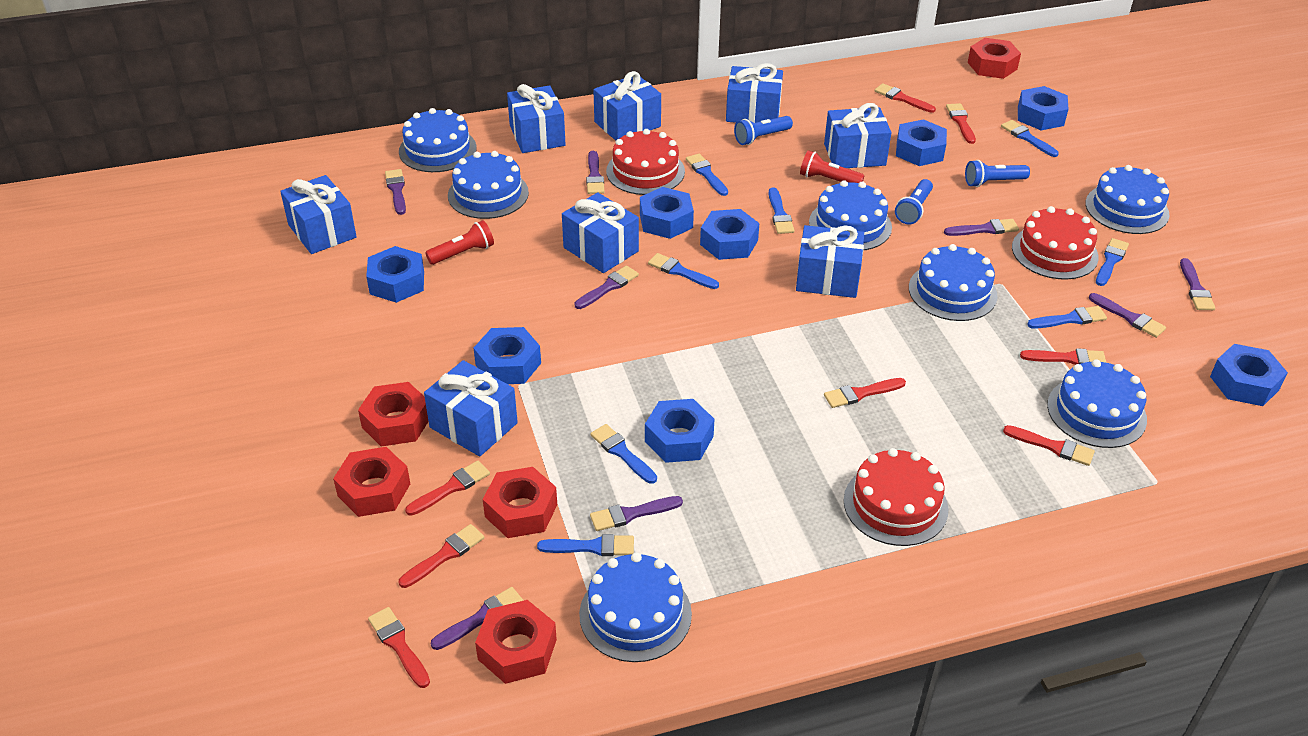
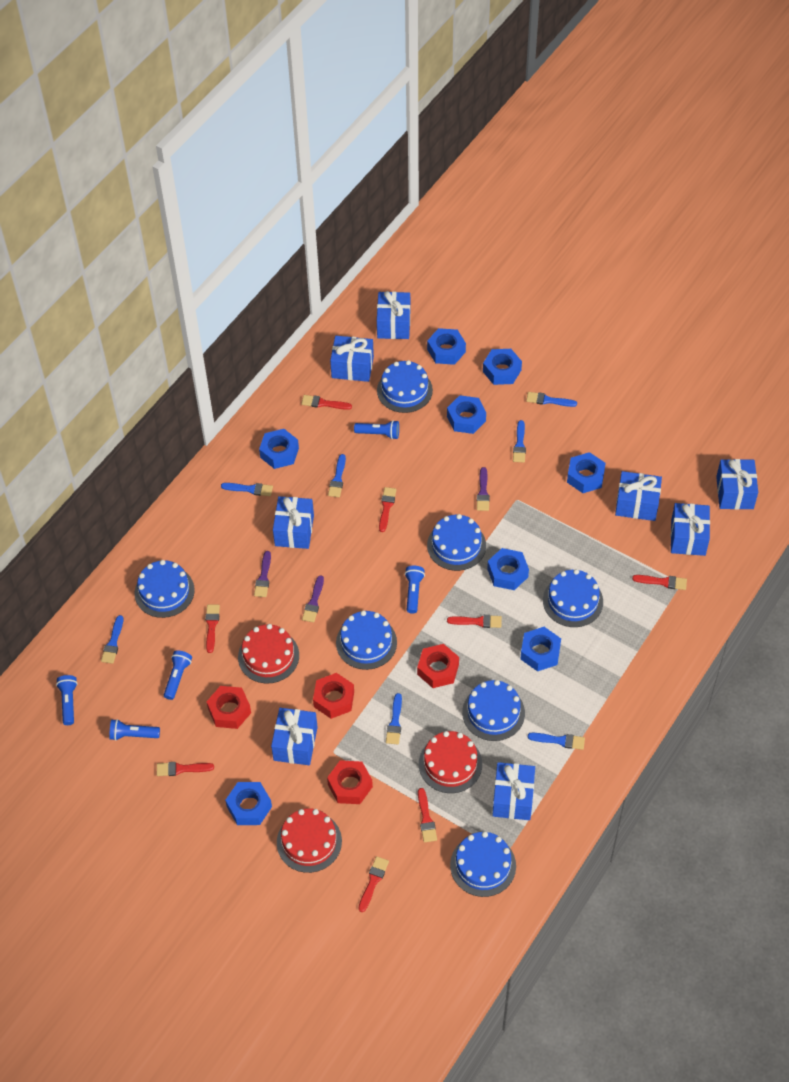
blue brush: 8 -> 7
blue flashlight: 3 -> 5
purple brush: 8 -> 3
red flashlight: 2 -> 0
red nut: 5 -> 4

